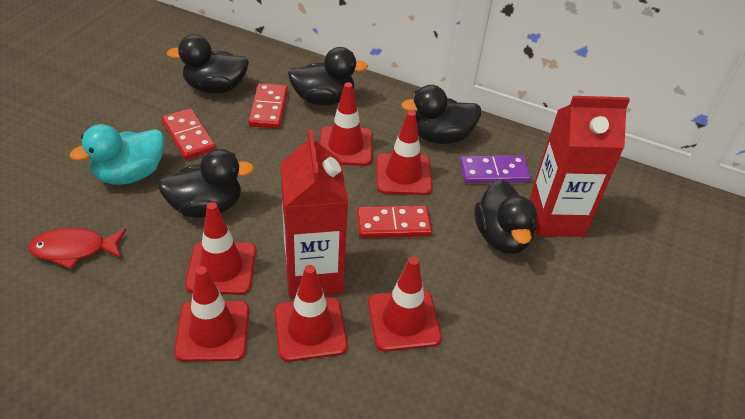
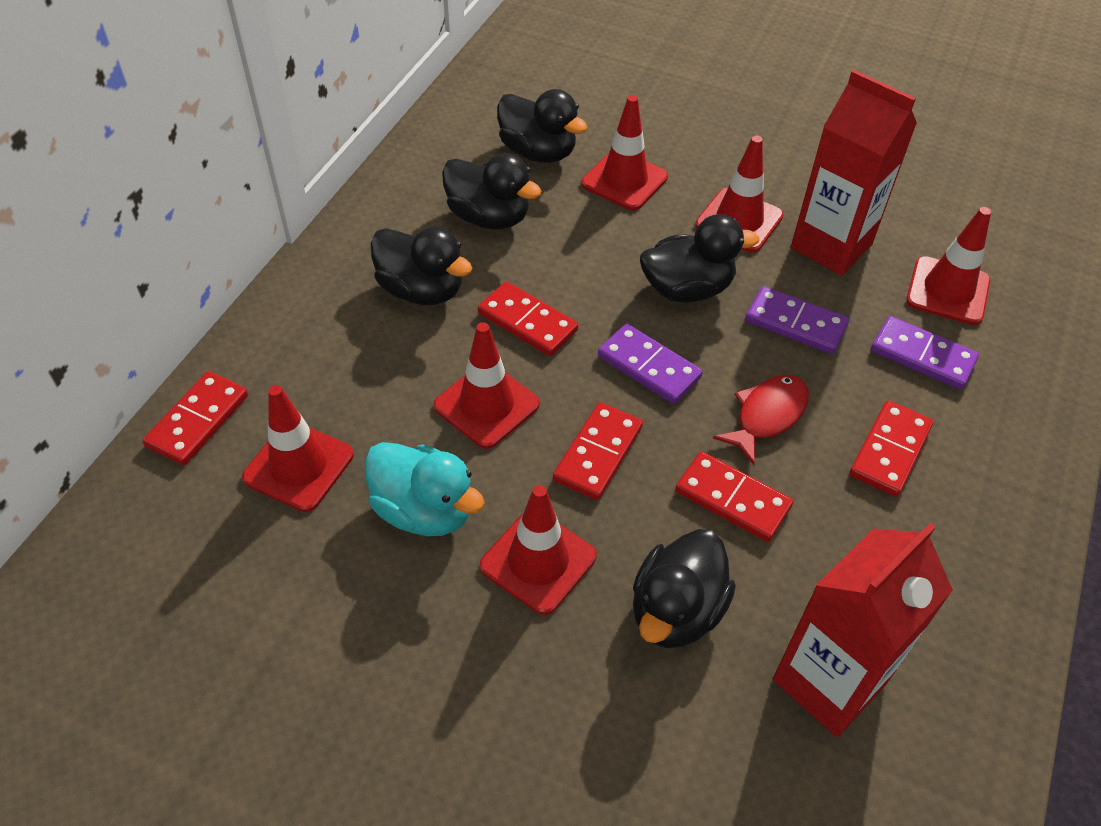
purple domino: 1 -> 3
red domino: 3 -> 5

